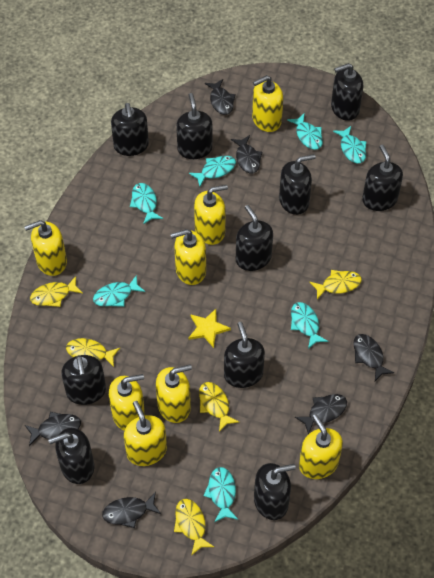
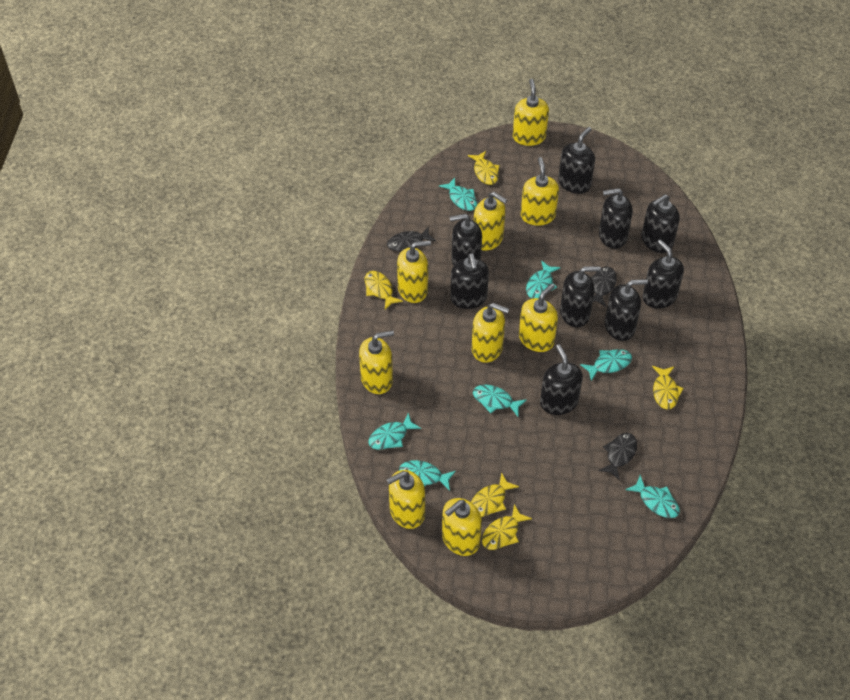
black fish: 6 -> 3
black soap dispenser: 10 -> 9
yellow soap dispenser: 8 -> 9
yellow star: 1 -> 0

